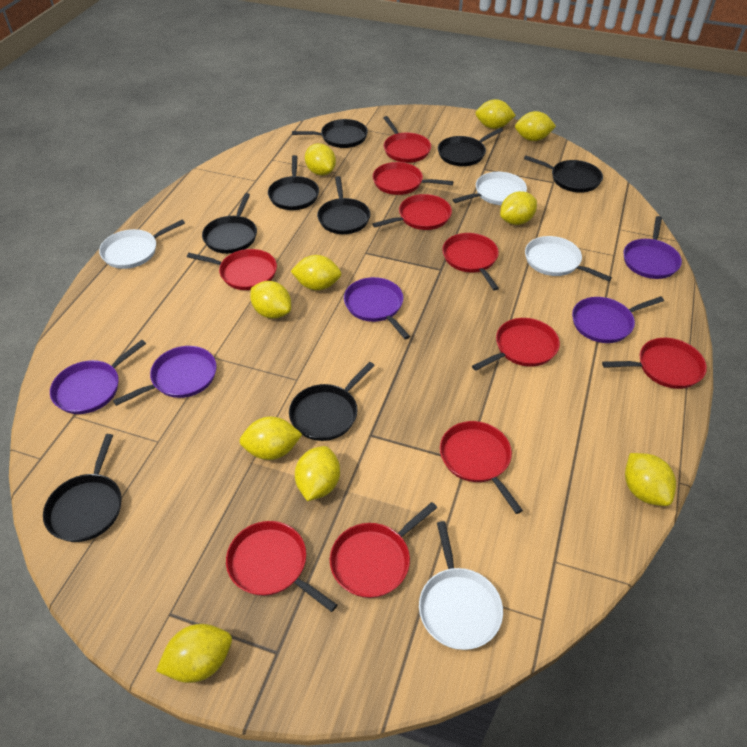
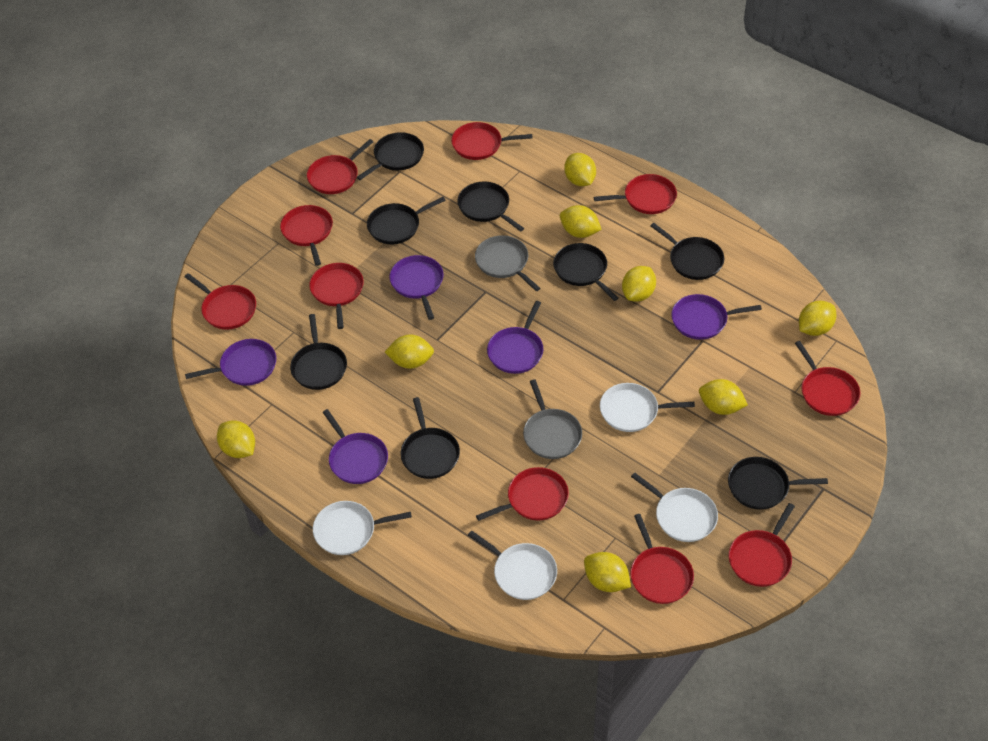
grey pan: 0 -> 2
yellow lemon: 10 -> 8

